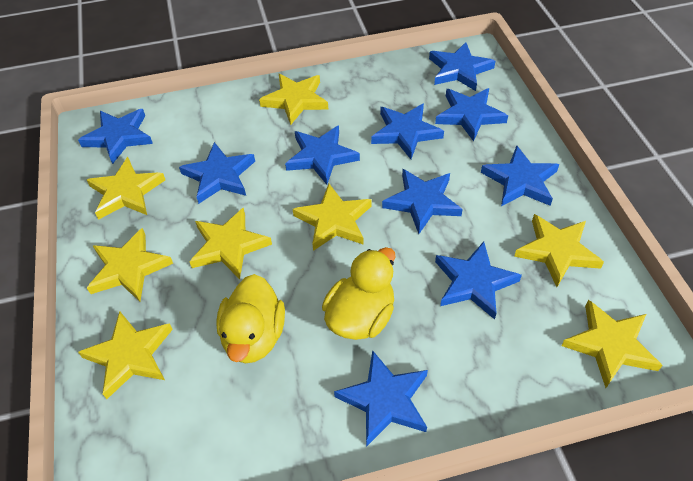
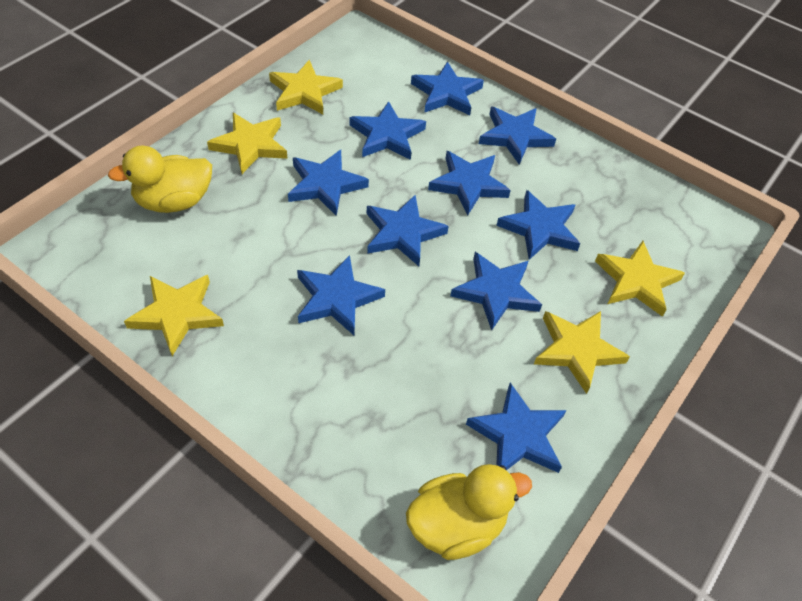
yellow star: 8 -> 5

